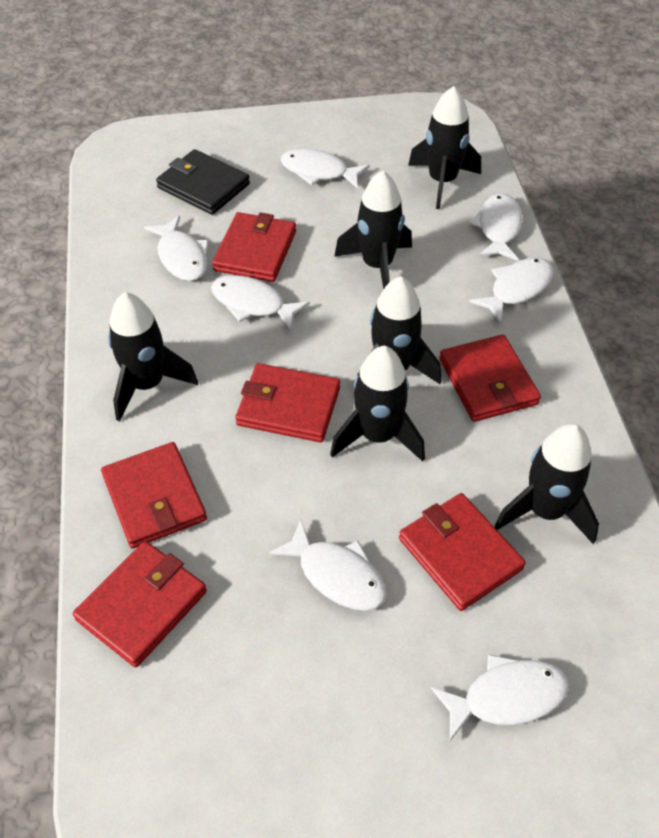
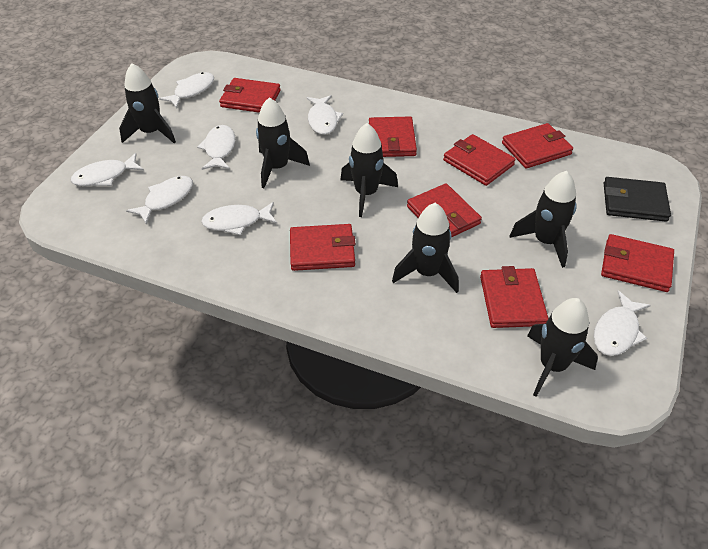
red wallet: 6 -> 8

